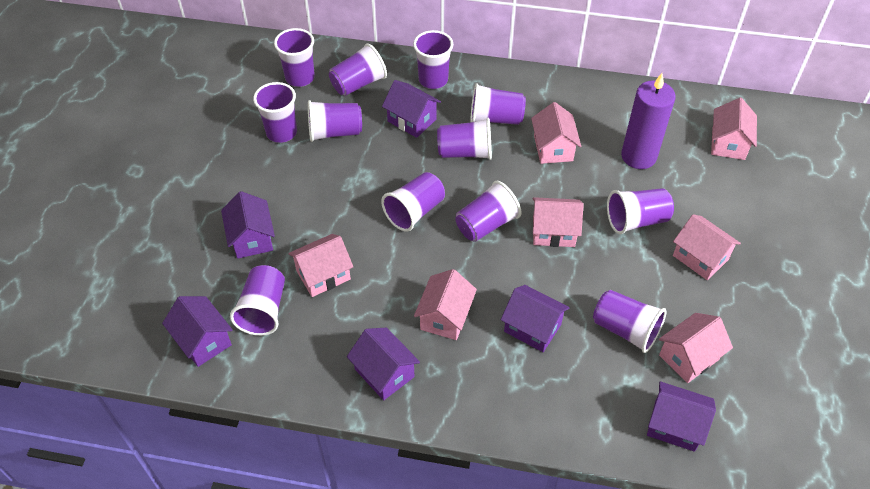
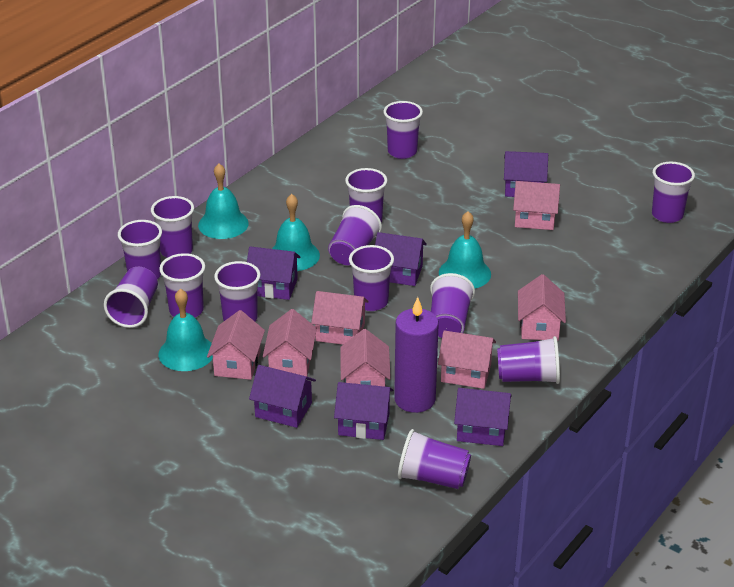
purple cup: 12 -> 13
turquoise bell: 0 -> 4

